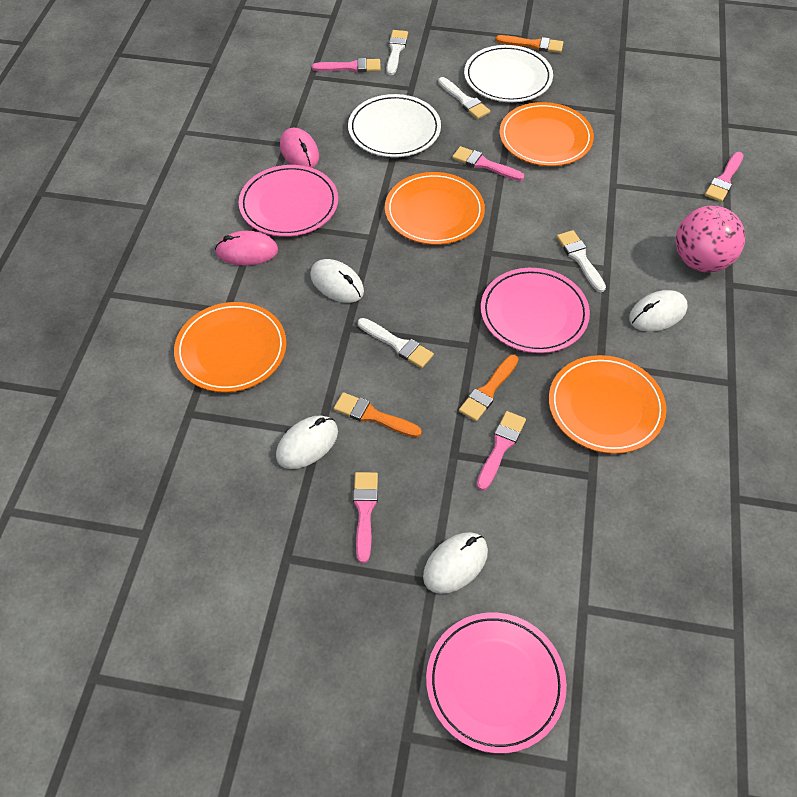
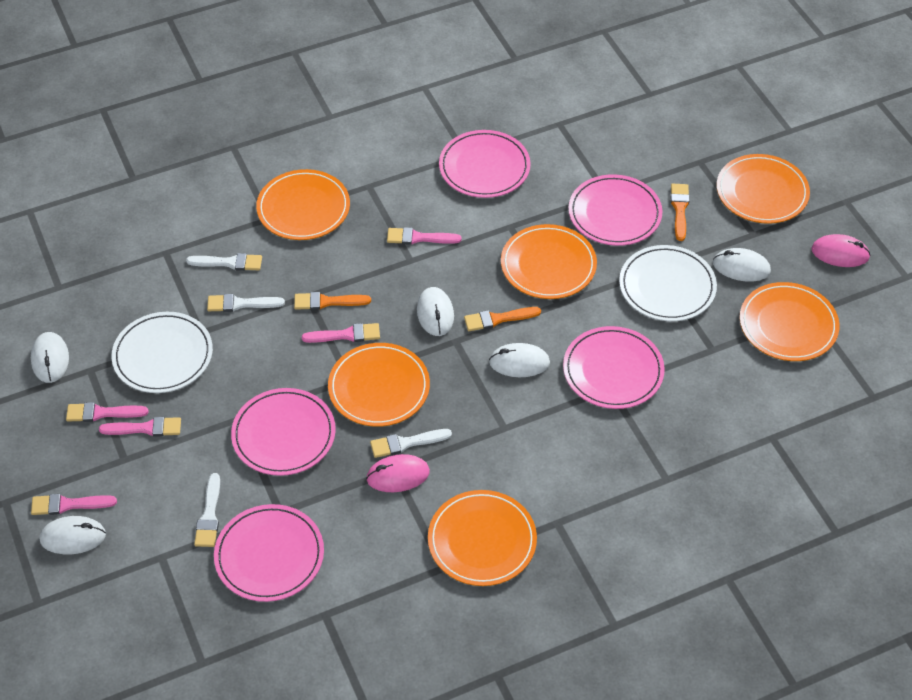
orange plate: 4 -> 6
pink ball: 1 -> 0
pink plate: 3 -> 5
white mouse: 4 -> 5

